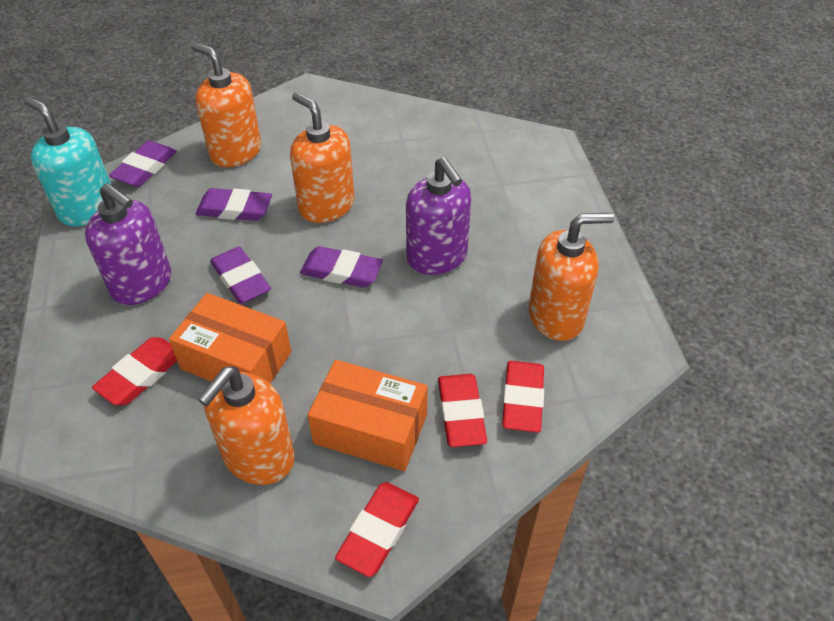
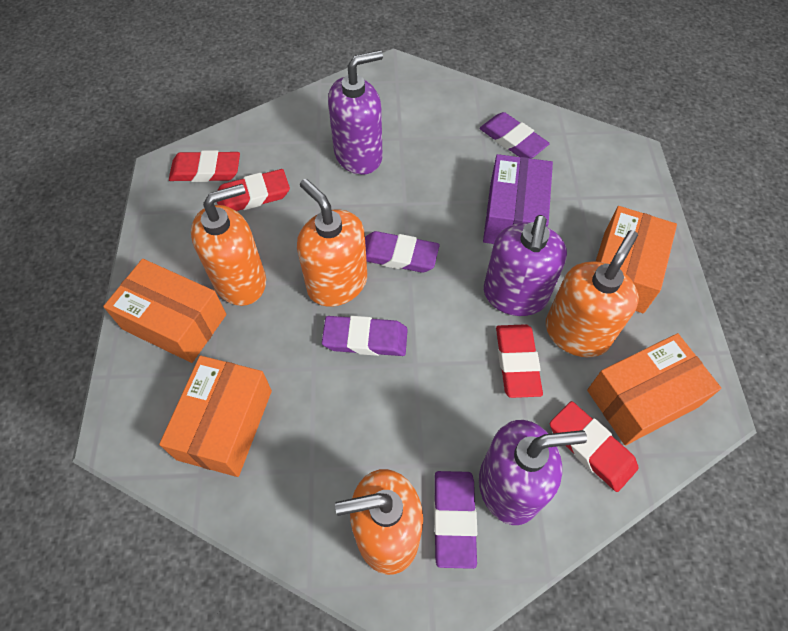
orange box: 2 -> 4
purple box: 0 -> 1
purple soap dispenser: 2 -> 3
turquoise soap dispenser: 1 -> 0

